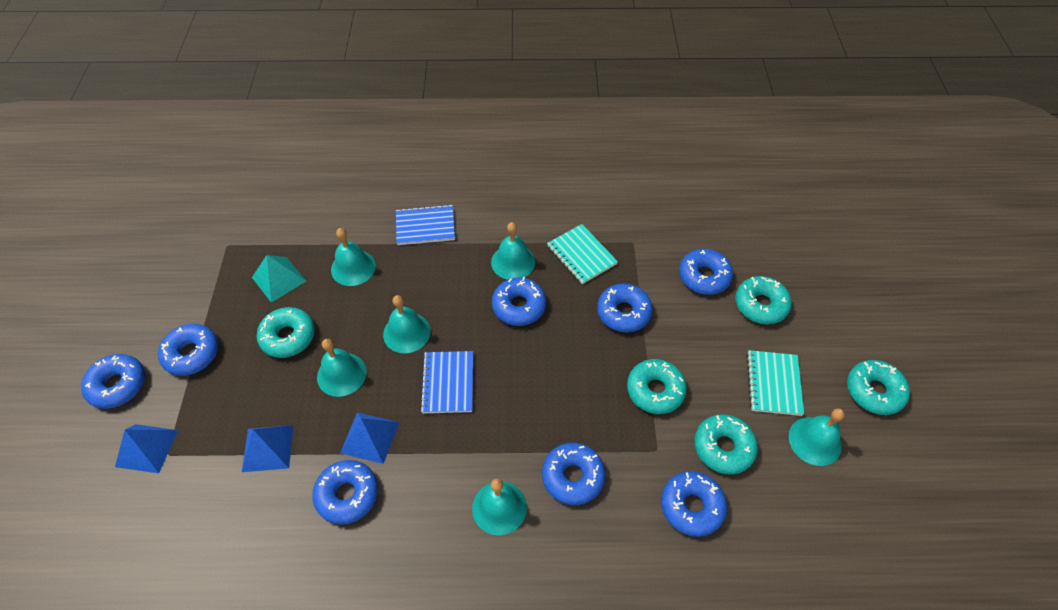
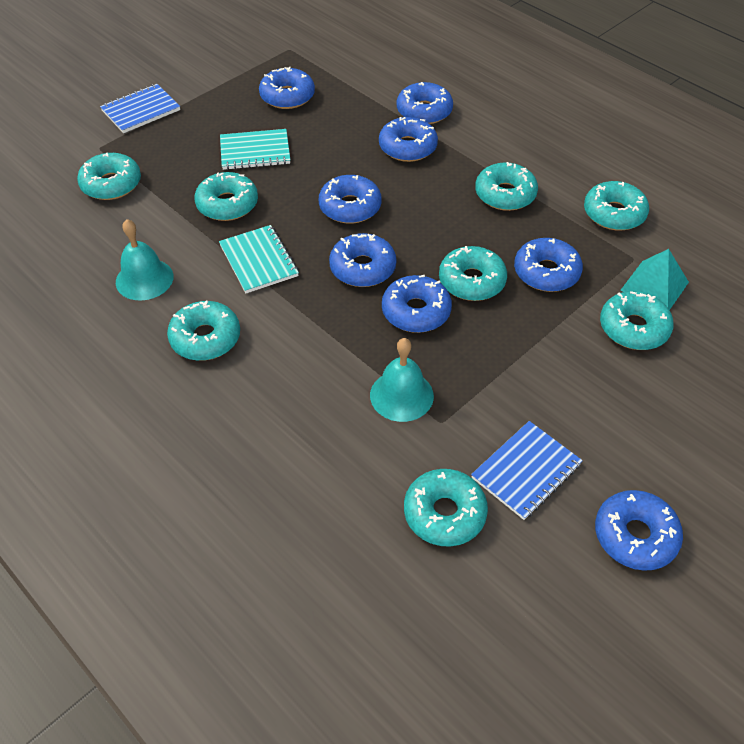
blue pyramid: 3 -> 0
turquoise bell: 6 -> 2
turquoise donut: 5 -> 8

